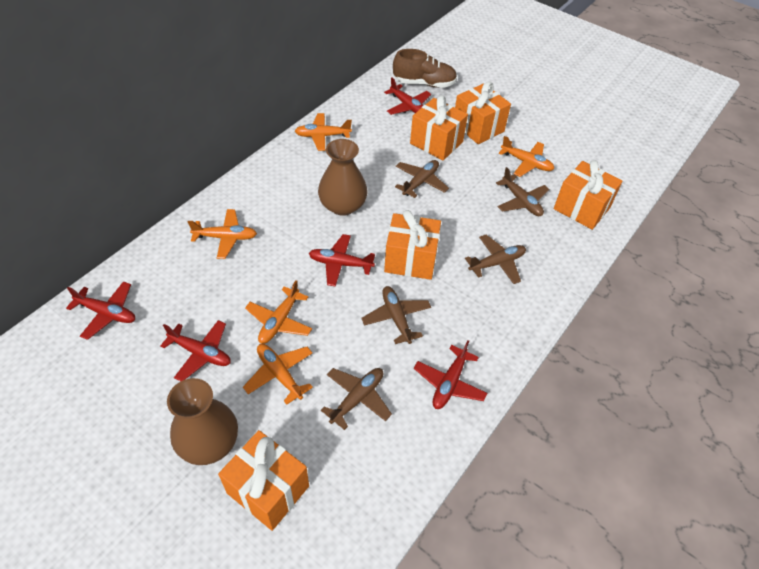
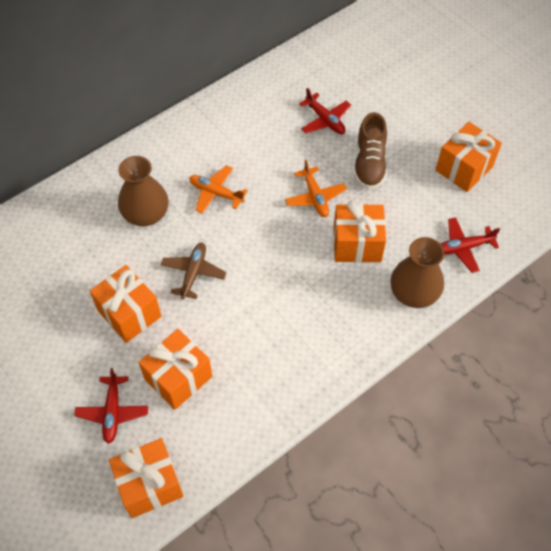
brown plane: 5 -> 1
orange plane: 5 -> 2
red plane: 5 -> 3

